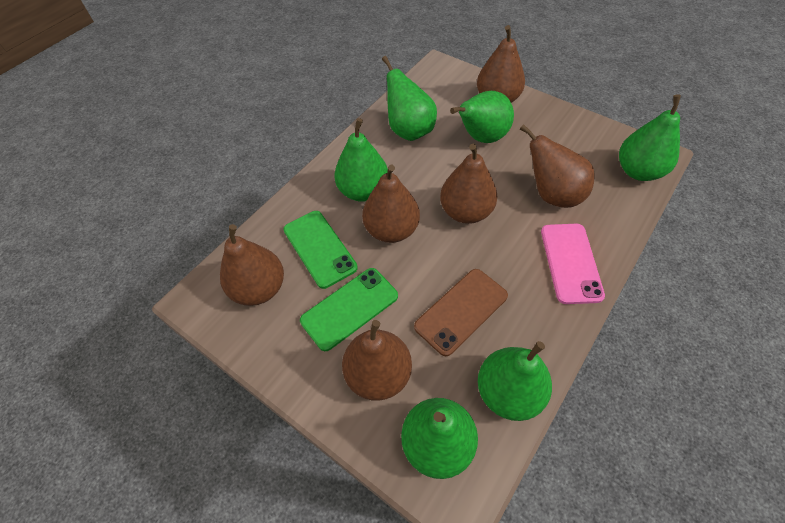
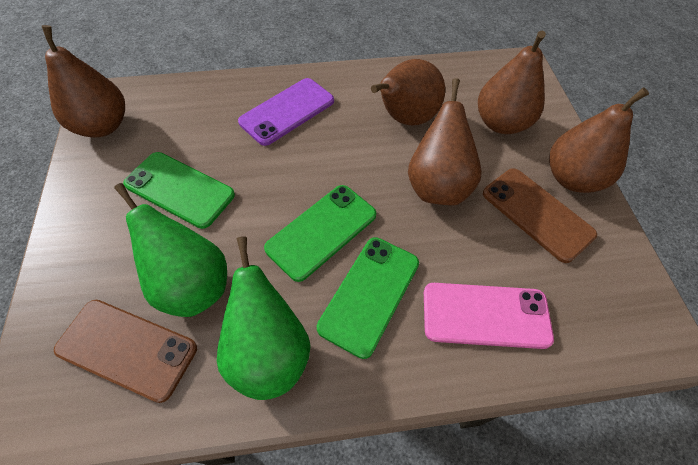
brown pear: 6 -> 5
brown phone: 1 -> 2
green pear: 6 -> 2
green phone: 2 -> 3
purple phone: 0 -> 1

